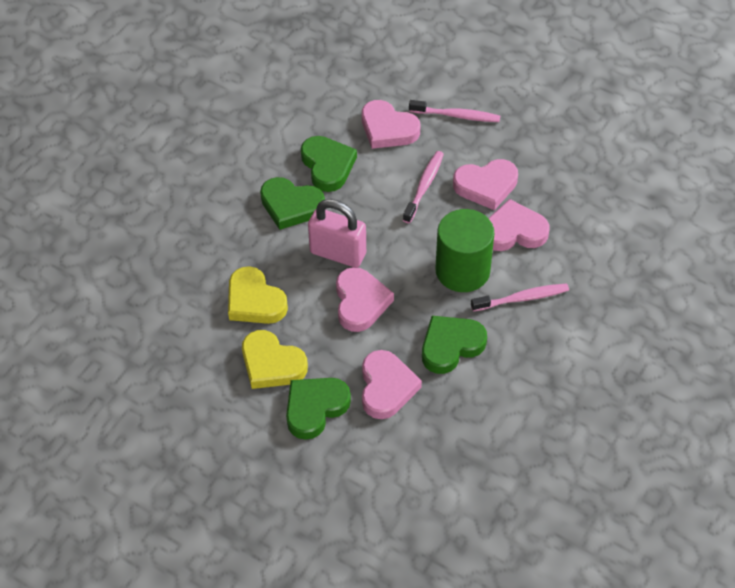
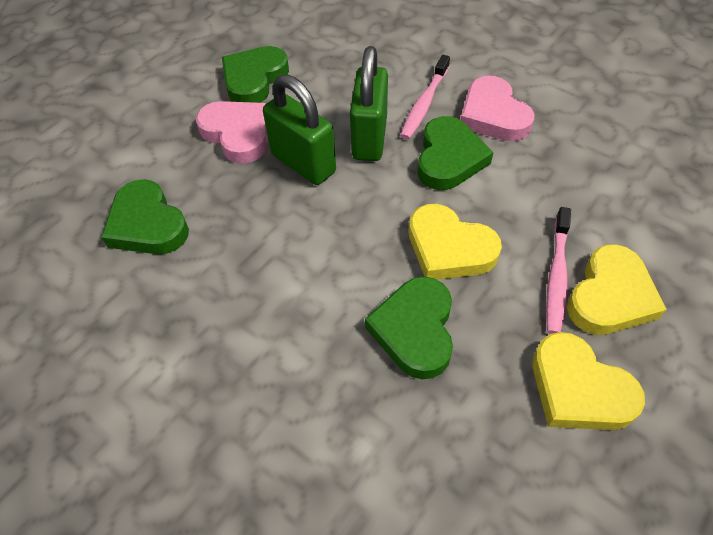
green cylinder: 1 -> 0
green padlock: 0 -> 2
pink heart: 5 -> 2
pink padlock: 1 -> 0
pink toothbrush: 3 -> 2
yellow heart: 2 -> 3

